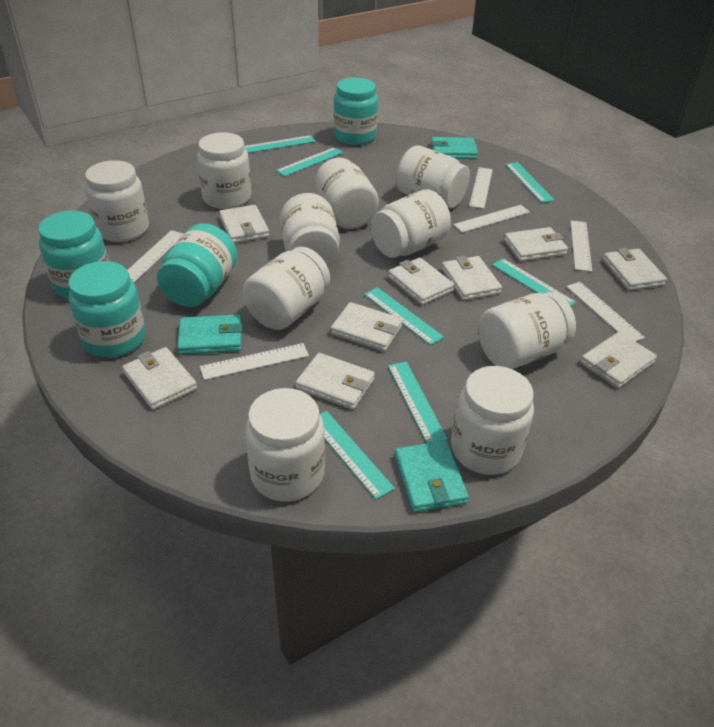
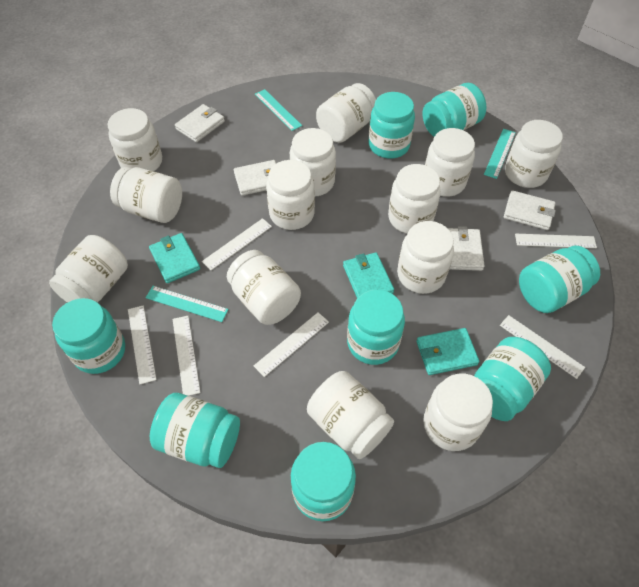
turquoise jar: 4 -> 8
turquoise ruler: 7 -> 3
white jar: 10 -> 13
white wallet: 9 -> 4

